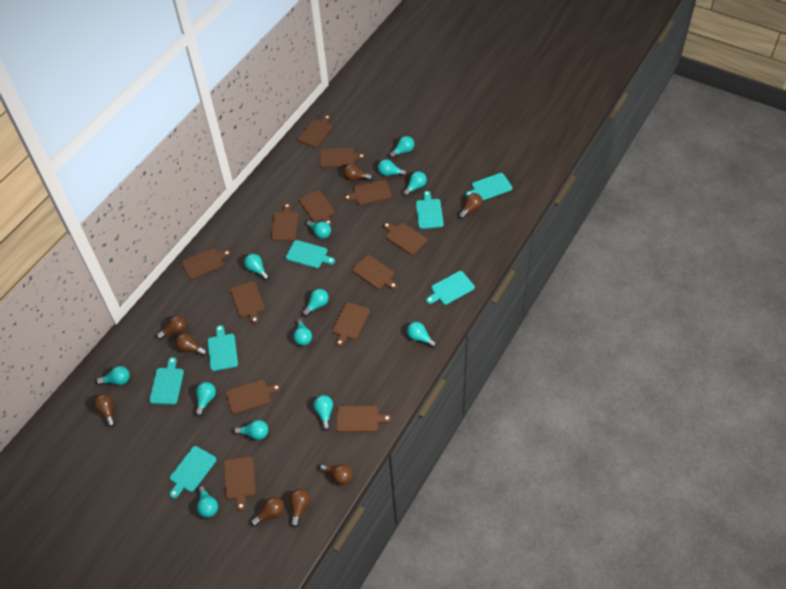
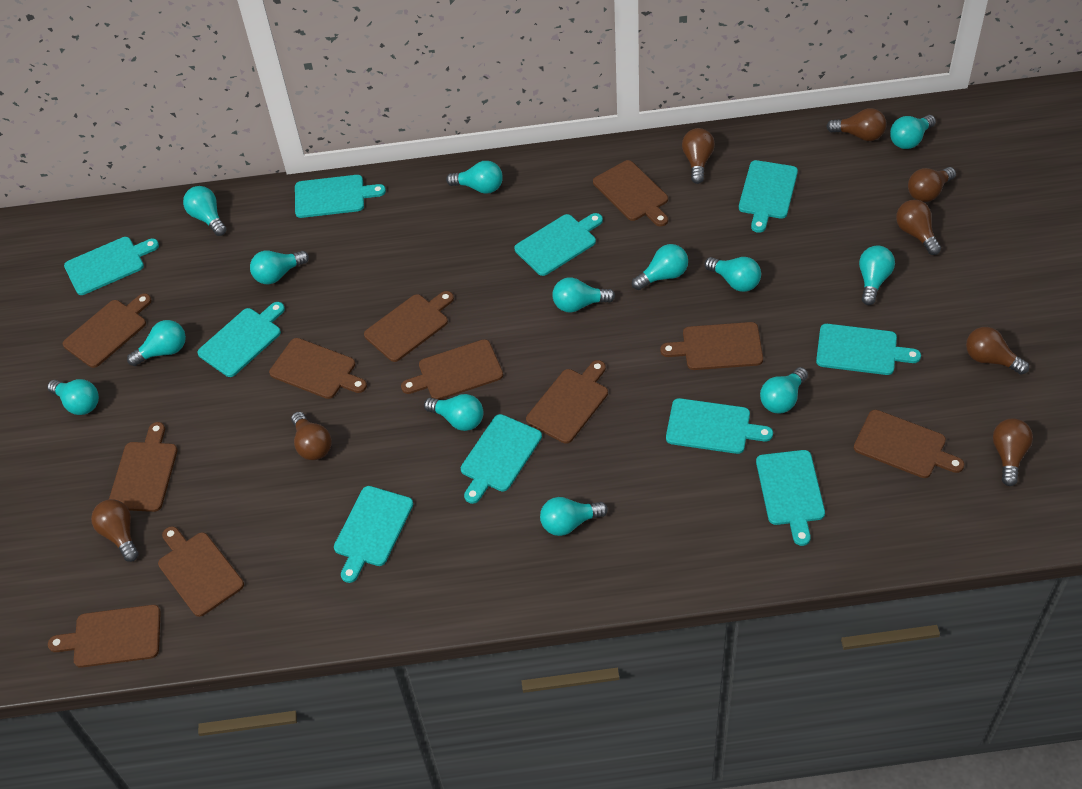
brown cutting board: 13 -> 11
turquoise cutting board: 7 -> 10

